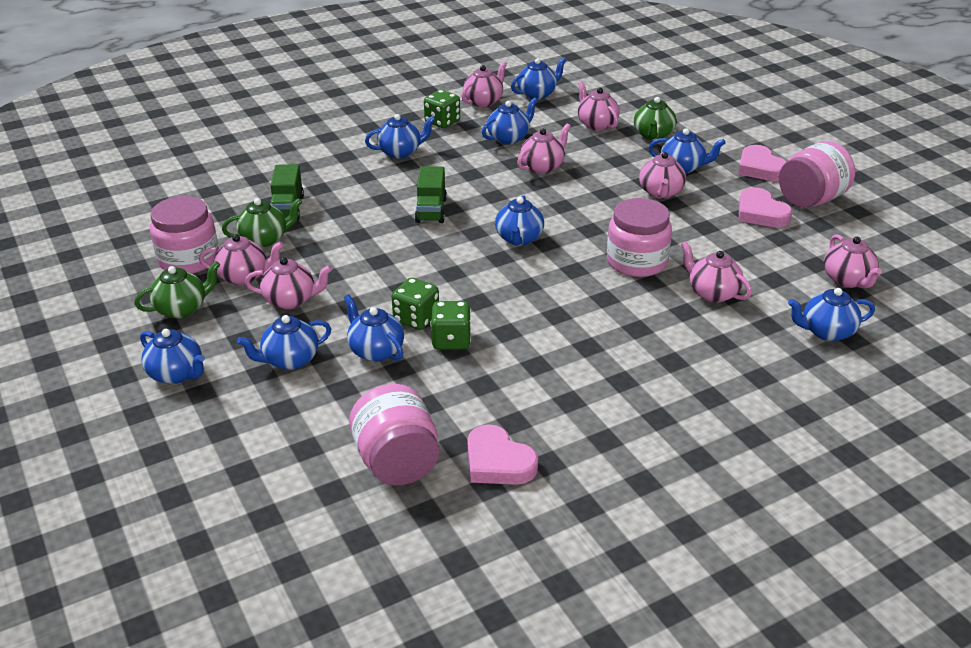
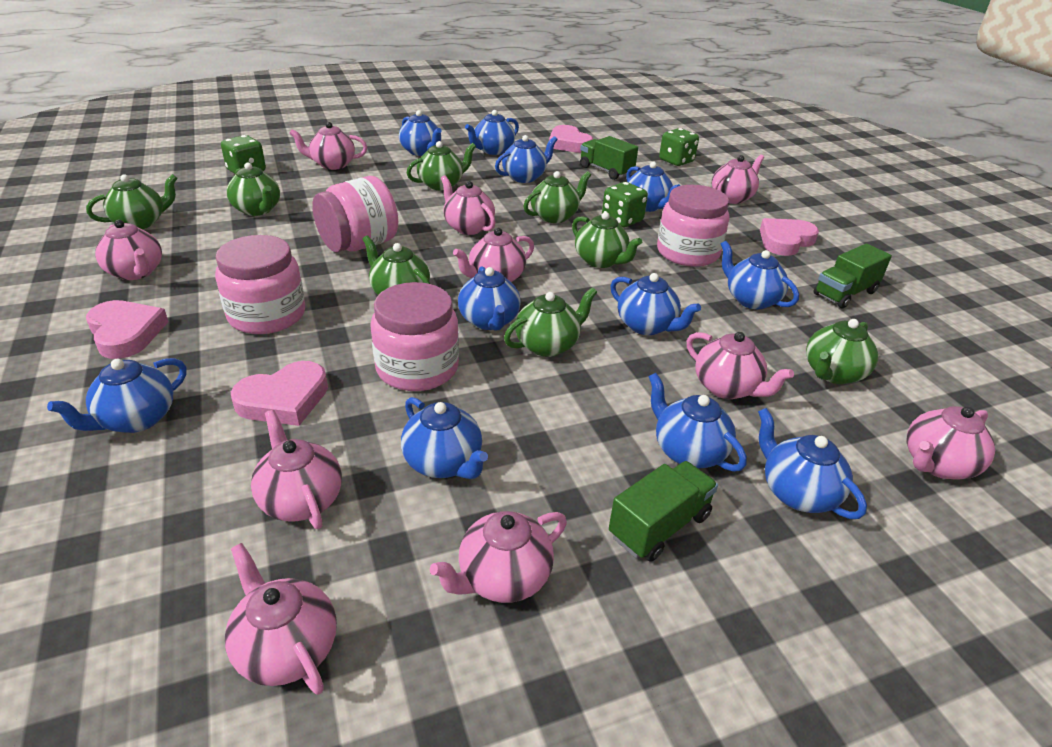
blue teapot: 9 -> 11
green teapot: 3 -> 8
green truck: 2 -> 3
pink heart: 3 -> 4
pink teapot: 8 -> 10

